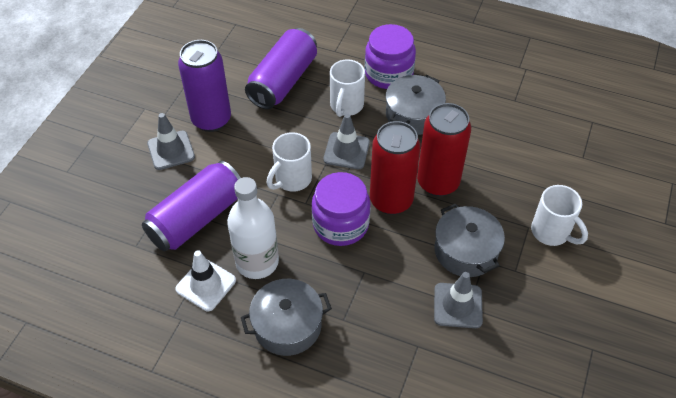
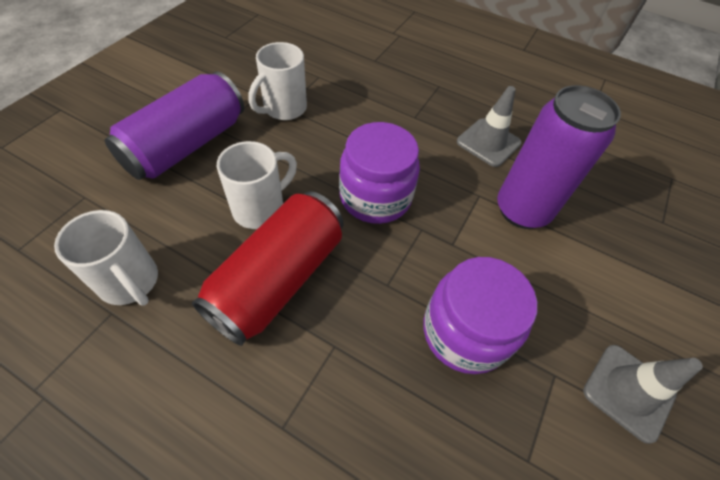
grey pot: 3 -> 0
grey traffic cone: 3 -> 2
purple can: 3 -> 2
red can: 2 -> 1
white bottle: 1 -> 0
white traffic cone: 1 -> 0

